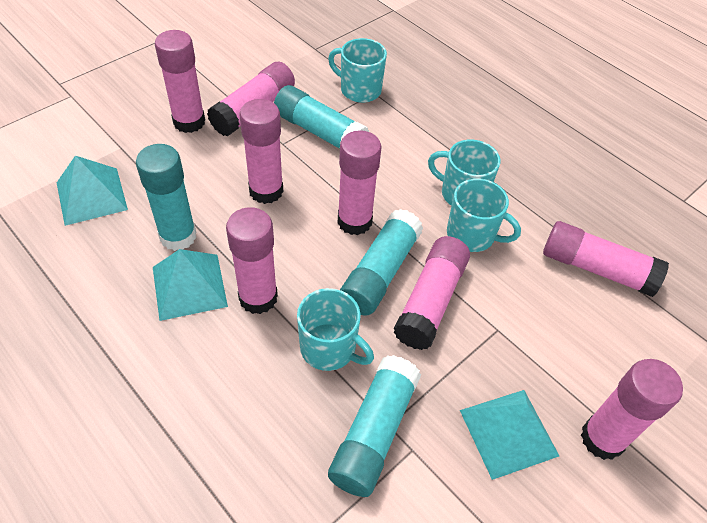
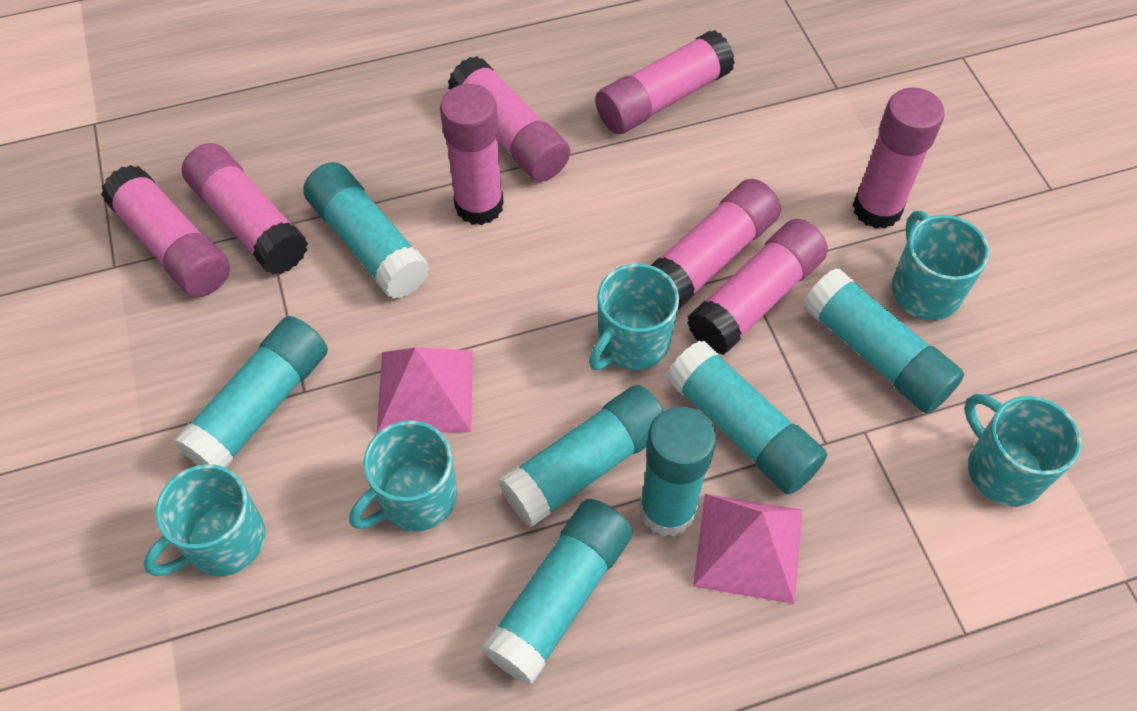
pink pyramid: 0 -> 2
turquoise glue stick: 4 -> 7
turquoise mug: 4 -> 5
turquoise pyramid: 3 -> 0

